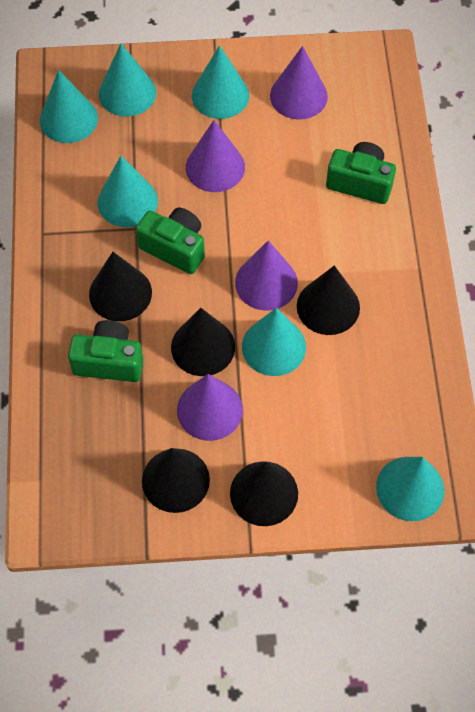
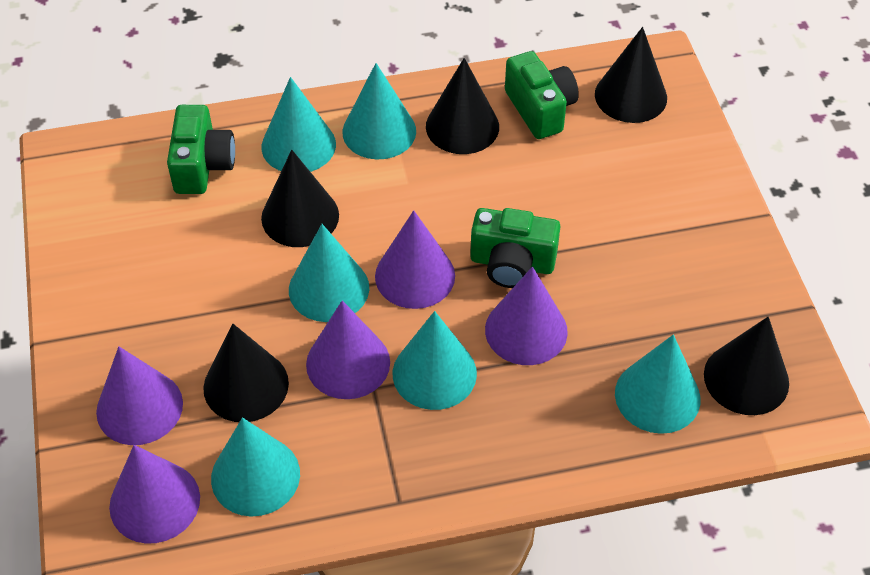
purple cone: 4 -> 5

